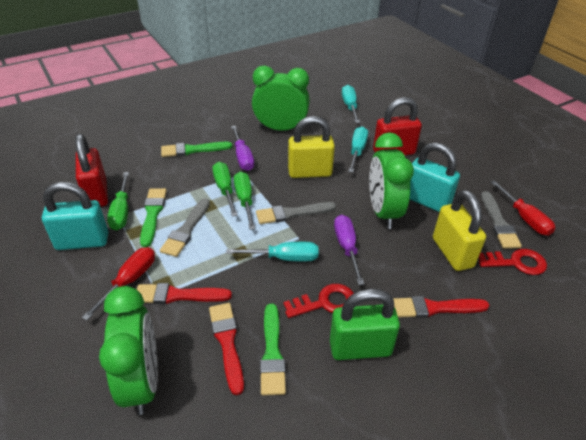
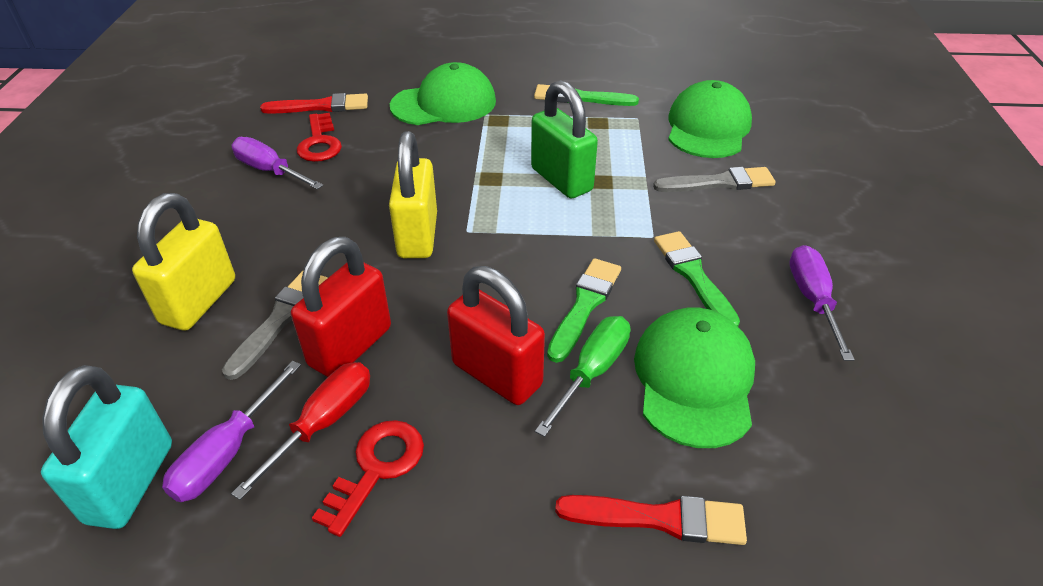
green cap: 0 -> 3
green clock: 3 -> 0
green screwdriver: 3 -> 1
grey brush: 3 -> 2
purple screwdriver: 2 -> 3
red brush: 3 -> 2
red screwdriver: 2 -> 1
turquoise padlock: 2 -> 1
turquoise screwdriver: 3 -> 0

